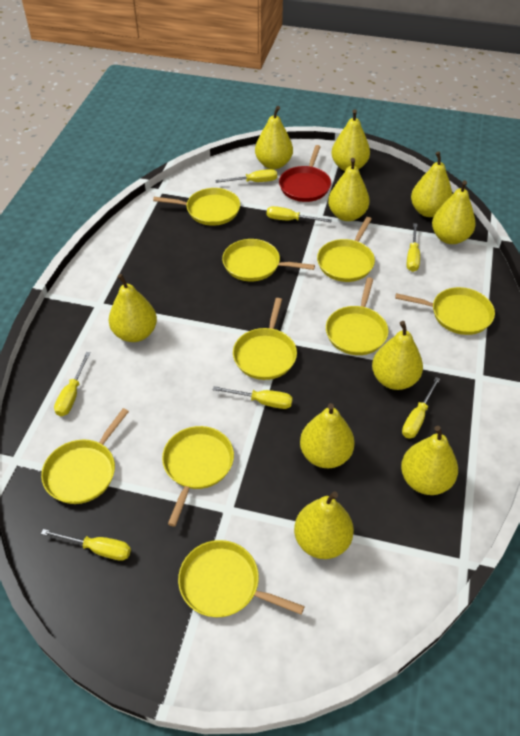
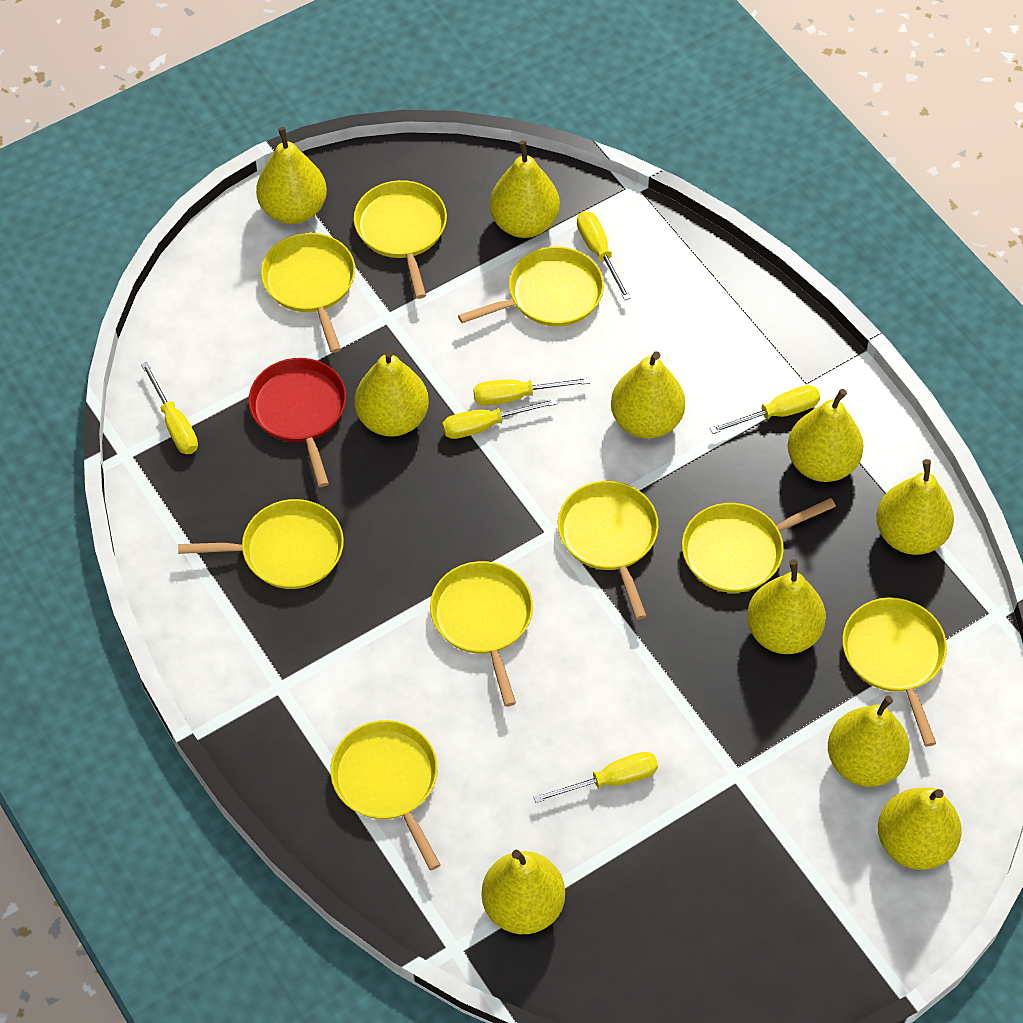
yellow screwdriver: 7 -> 6

